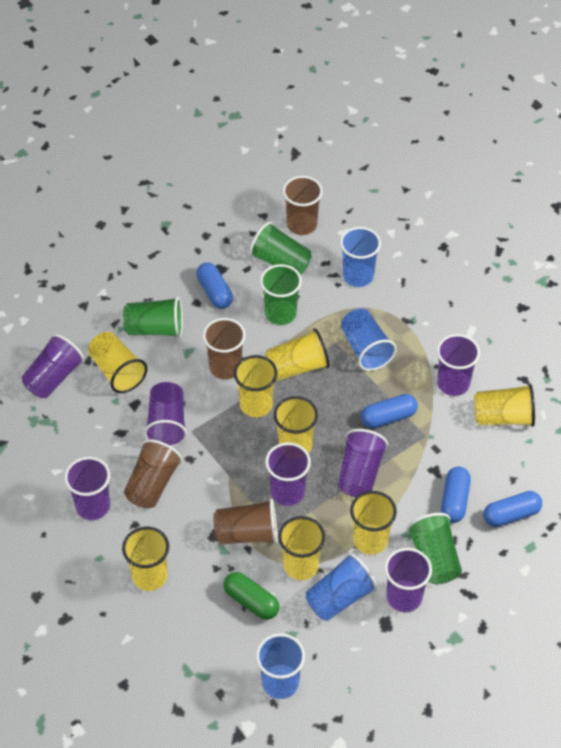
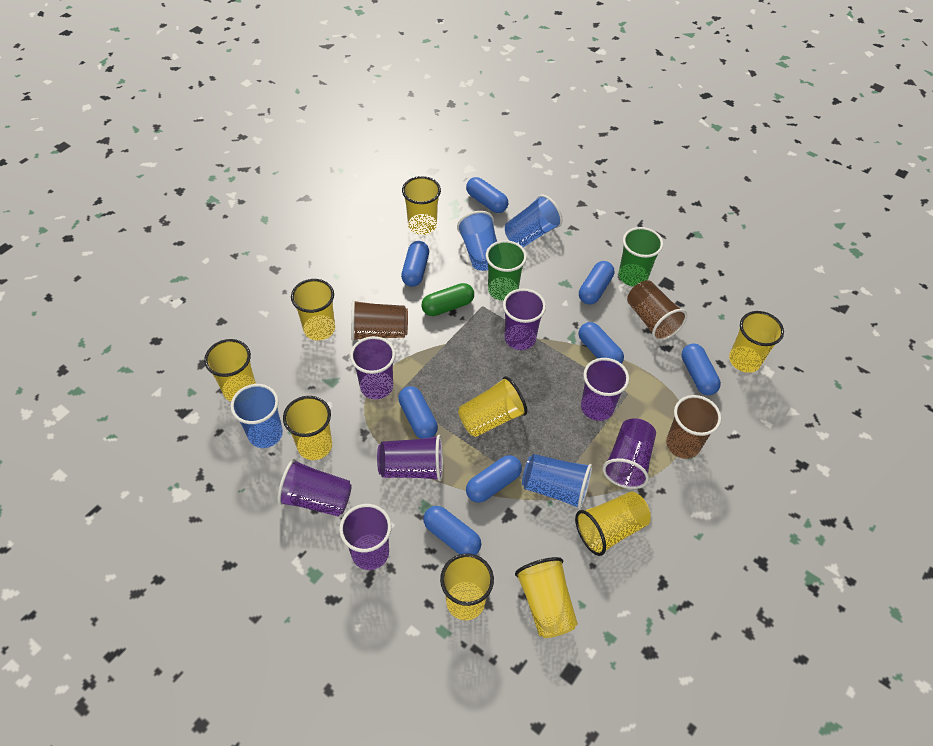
blue capsule: 4 -> 8
brown cup: 4 -> 3
green cup: 4 -> 2
yellow cup: 8 -> 9

